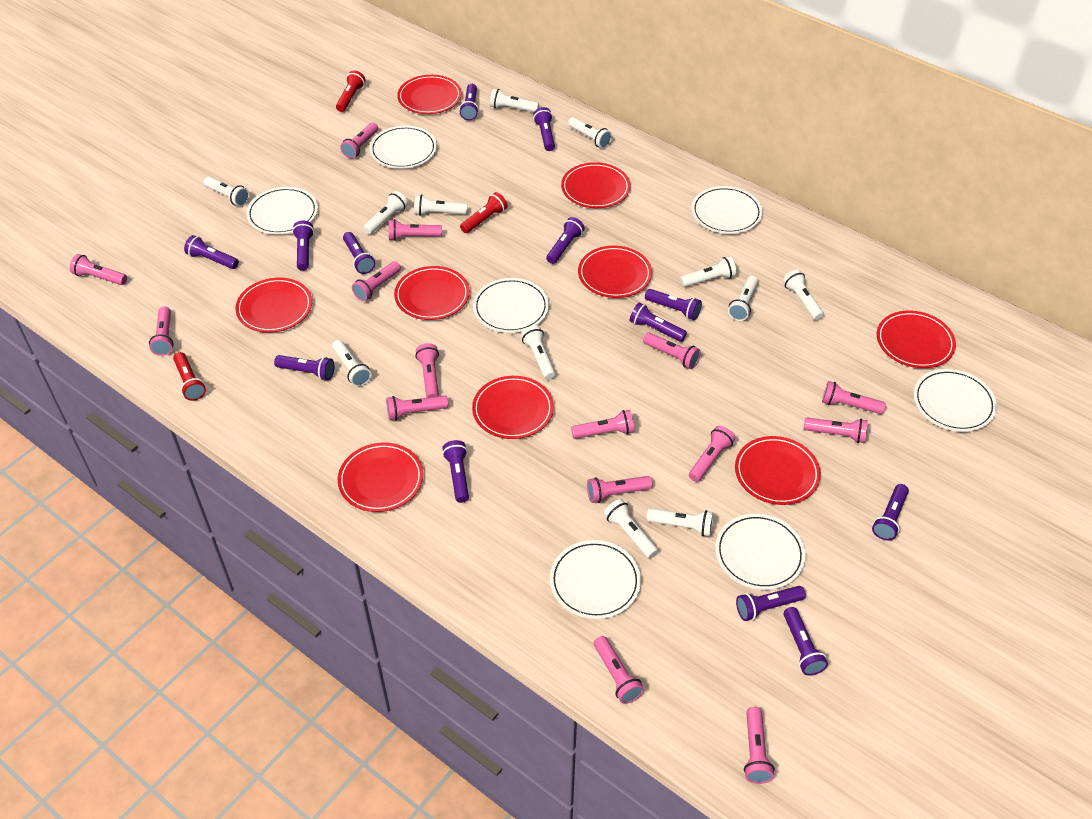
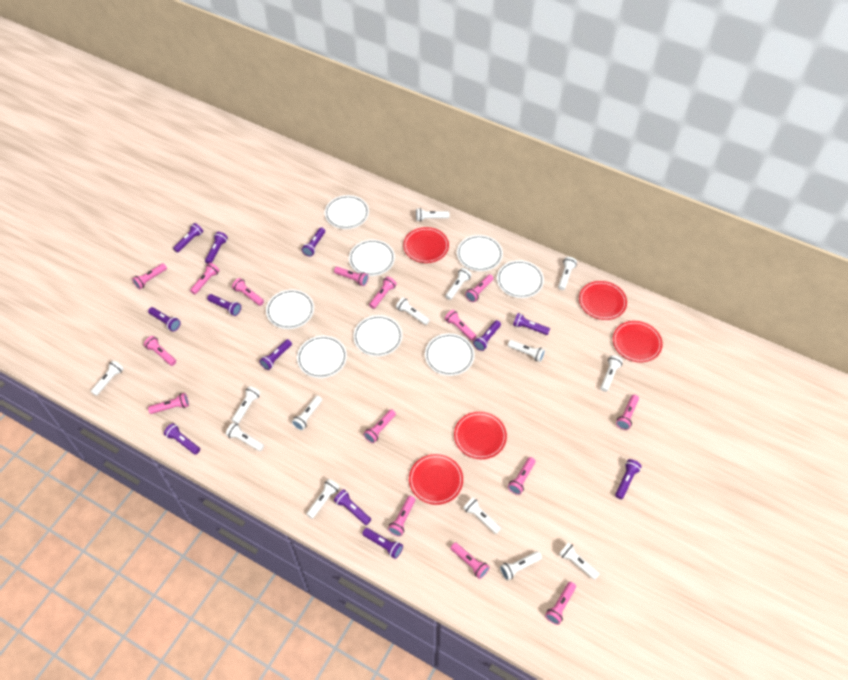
purple flashlight: 13 -> 12
red flashlight: 3 -> 0
red plate: 9 -> 5
white flashlight: 12 -> 14
white plate: 7 -> 8

